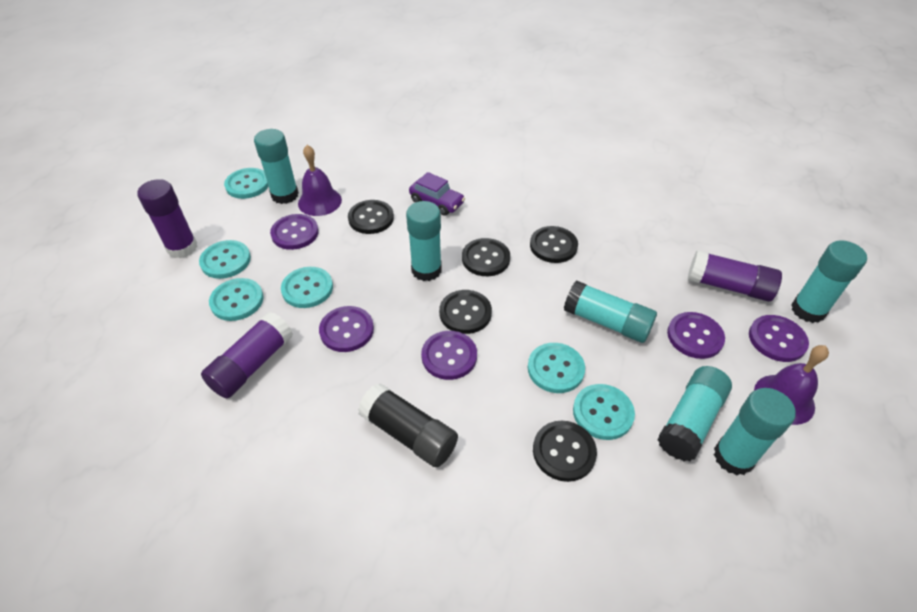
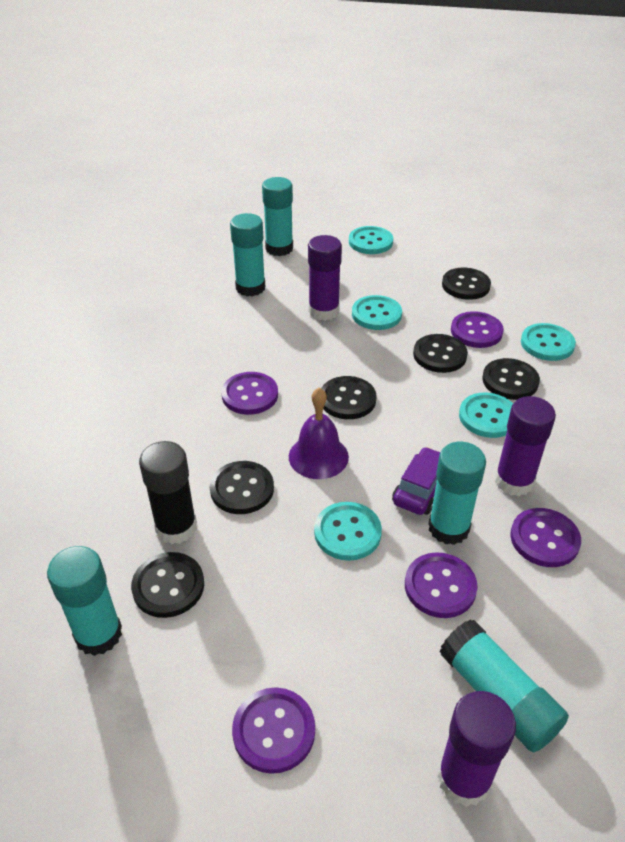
black button: 5 -> 6
purple bell: 2 -> 1
turquoise button: 6 -> 5
turquoise glue stick: 6 -> 5

